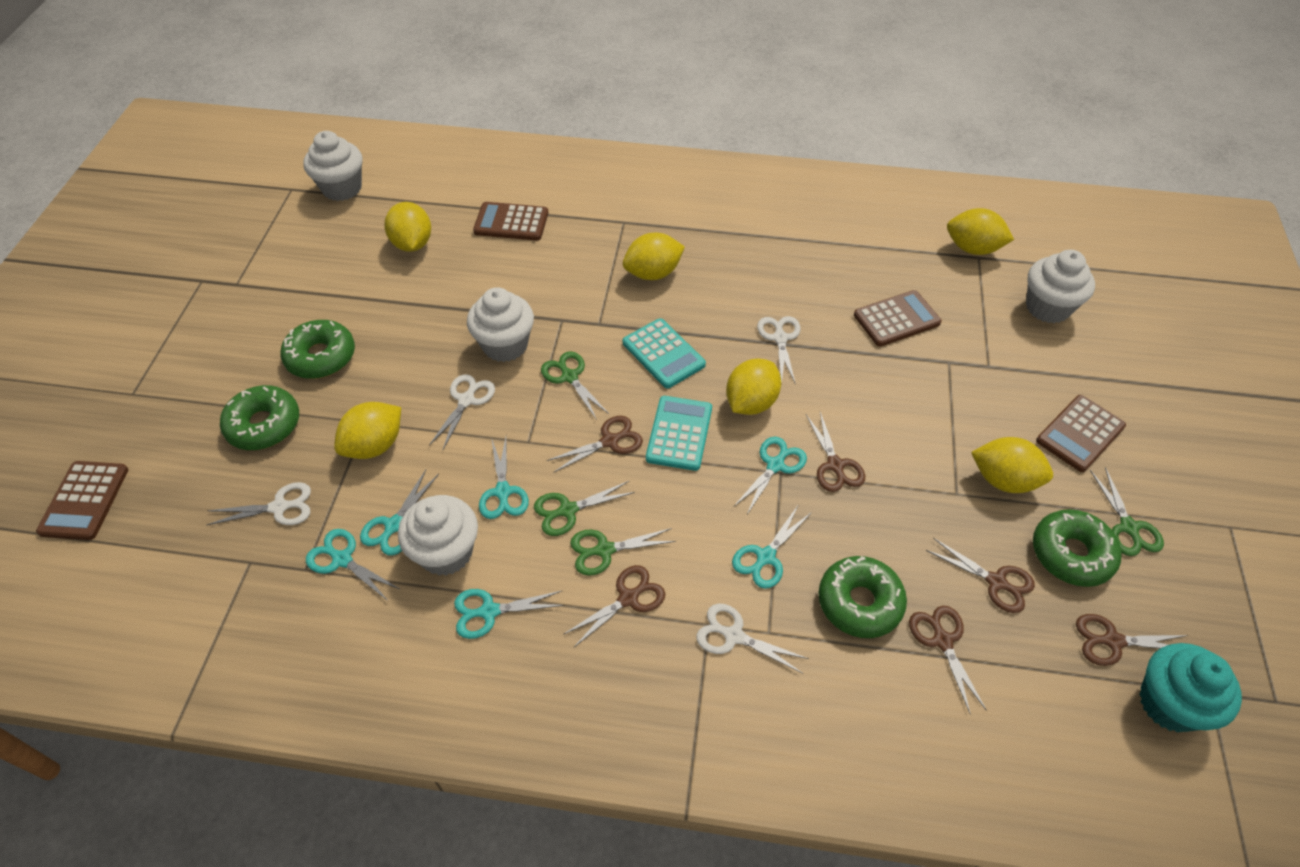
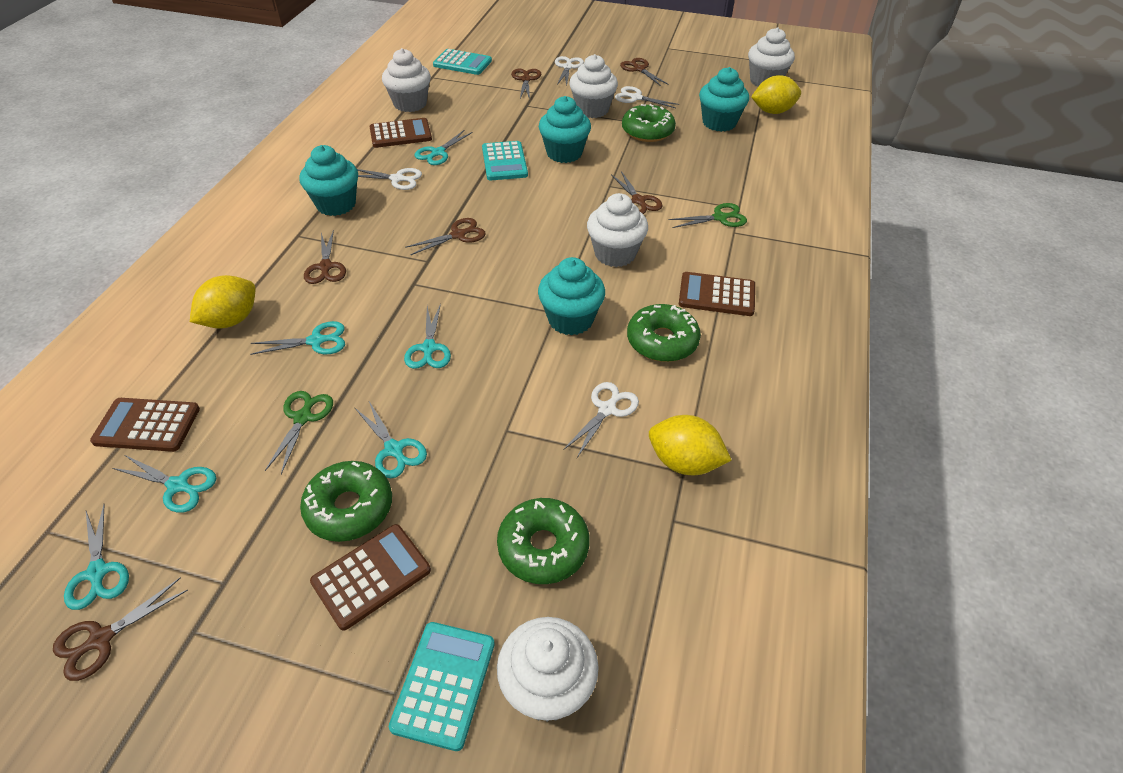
green scissors: 4 -> 2
turquoise calculator: 2 -> 3
turquoise cupcake: 1 -> 4
white cupcake: 4 -> 5
yellow lemon: 6 -> 3

